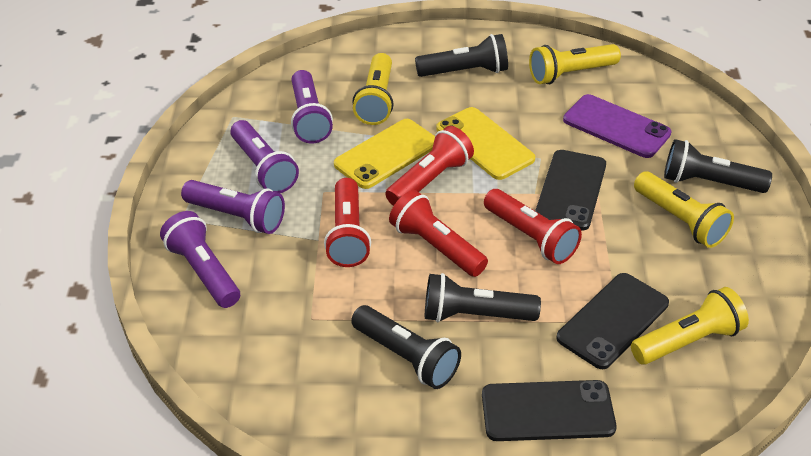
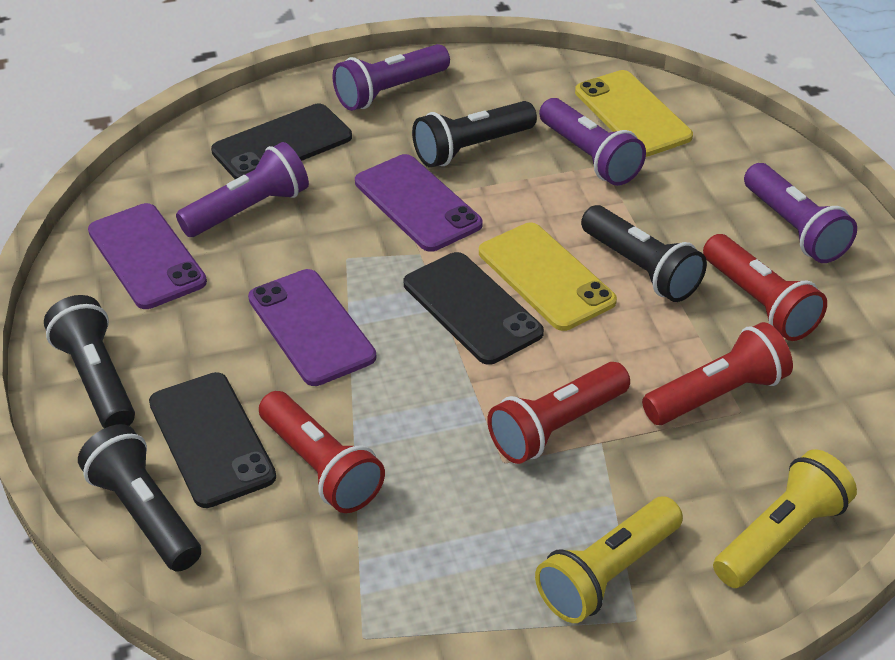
purple phone: 1 -> 3
yellow flashlight: 4 -> 2

